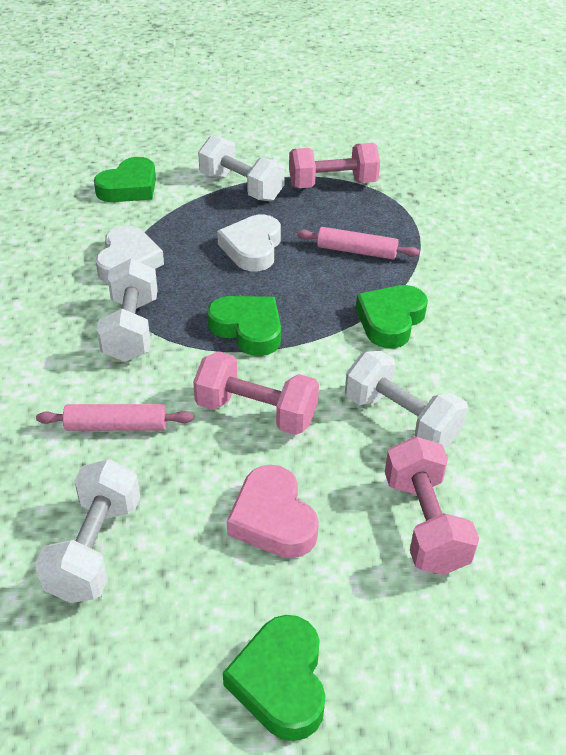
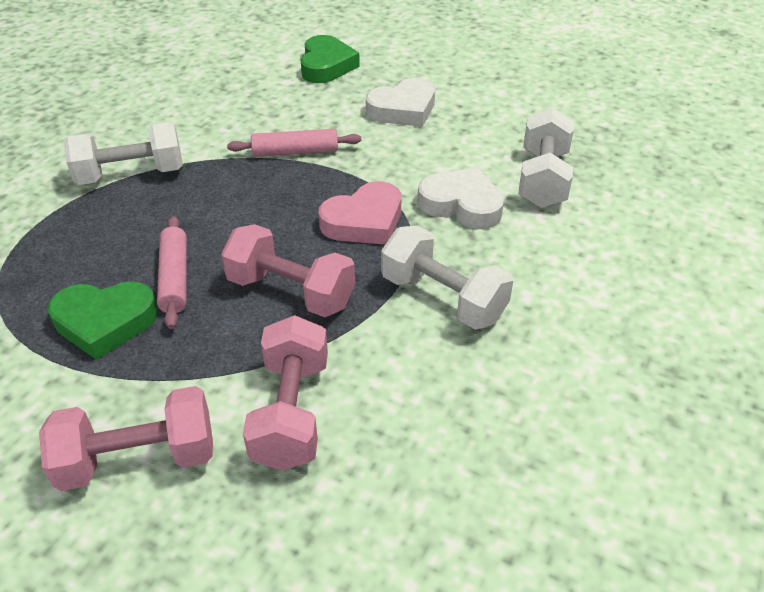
green heart: 4 -> 2
white dumbbell: 4 -> 3

